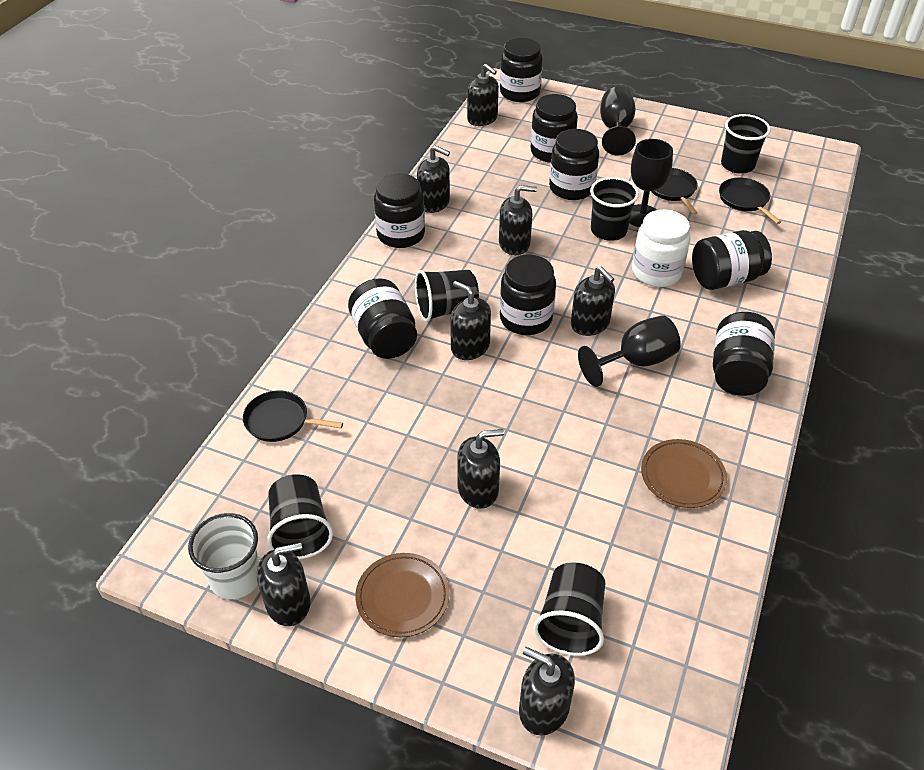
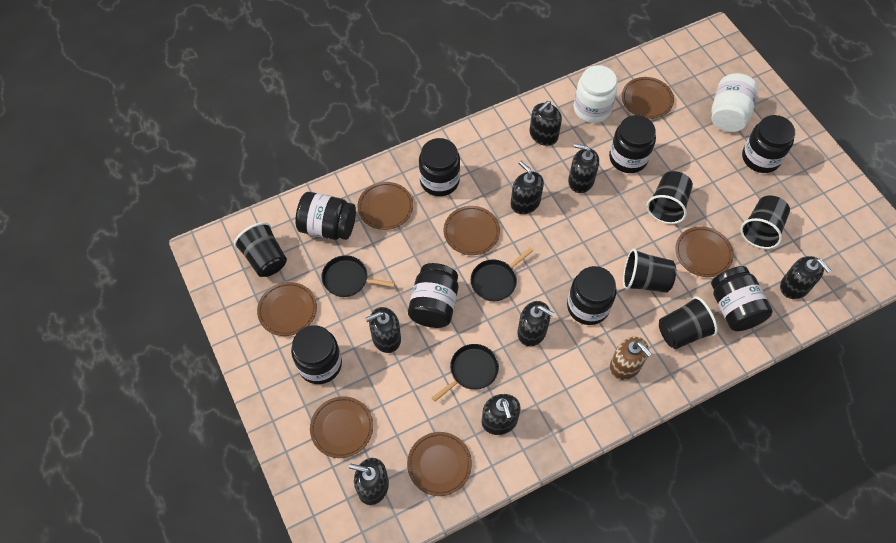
black goblet: 3 -> 0
brown plate: 2 -> 7
brown soap dispenser: 0 -> 1
white cup: 1 -> 0
white jar: 1 -> 2

